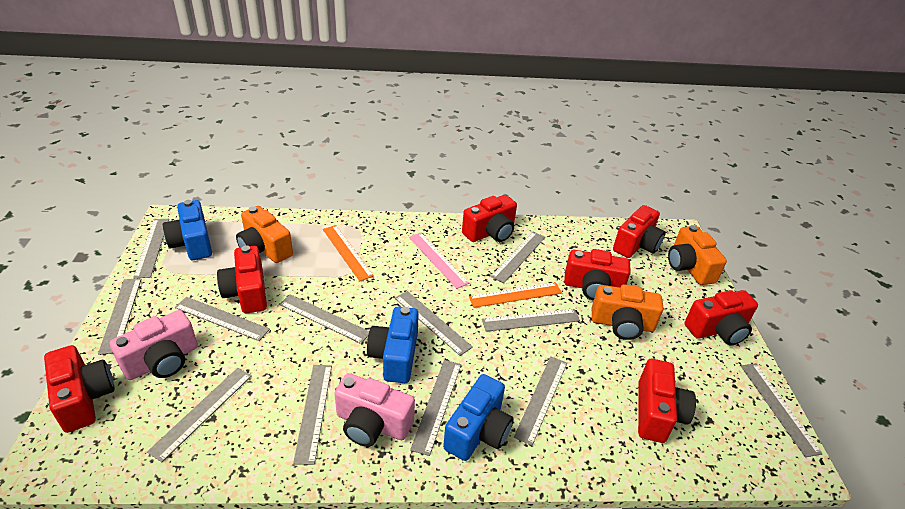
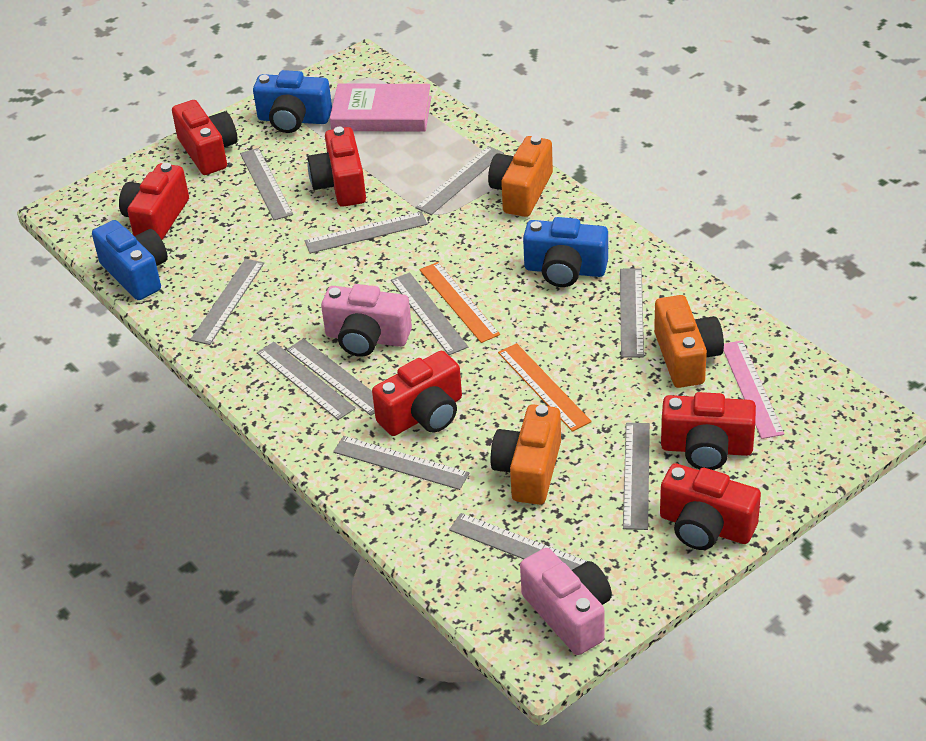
grey ruler: 12 -> 11
pink book: 0 -> 1
red camera: 7 -> 6

